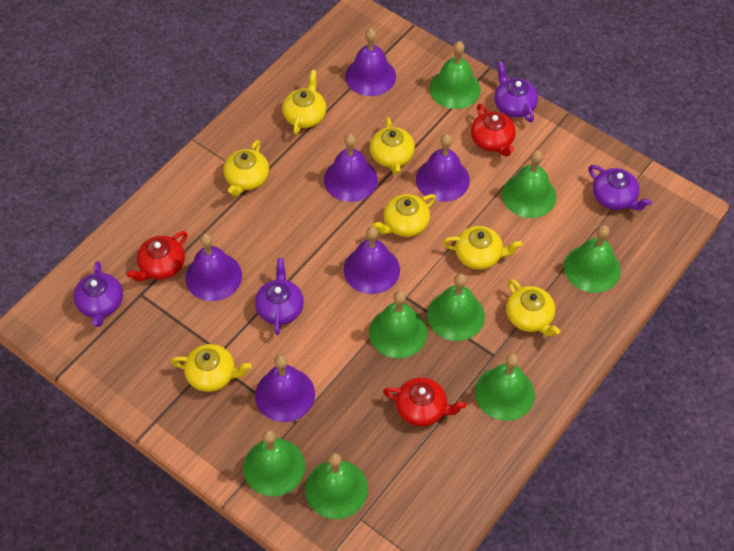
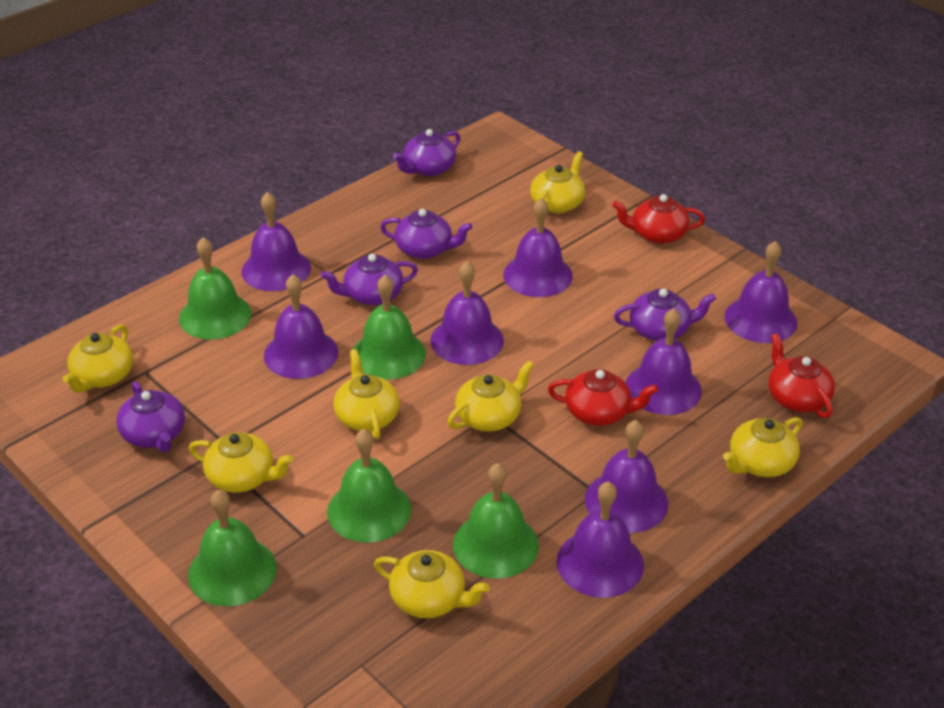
green bell: 8 -> 5
purple bell: 6 -> 8
purple teapot: 4 -> 5

